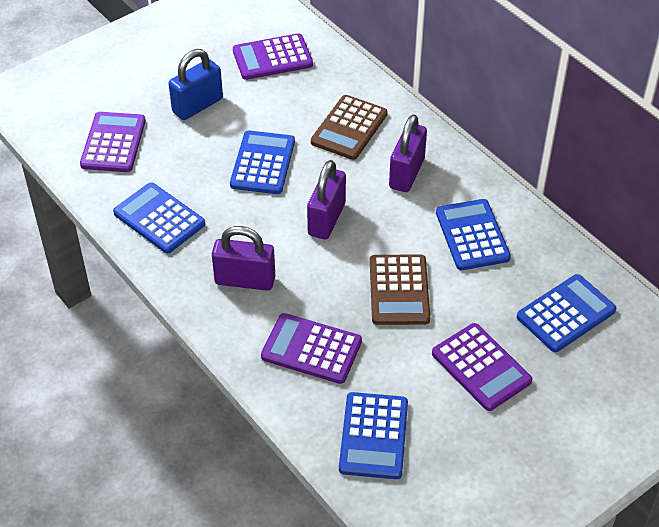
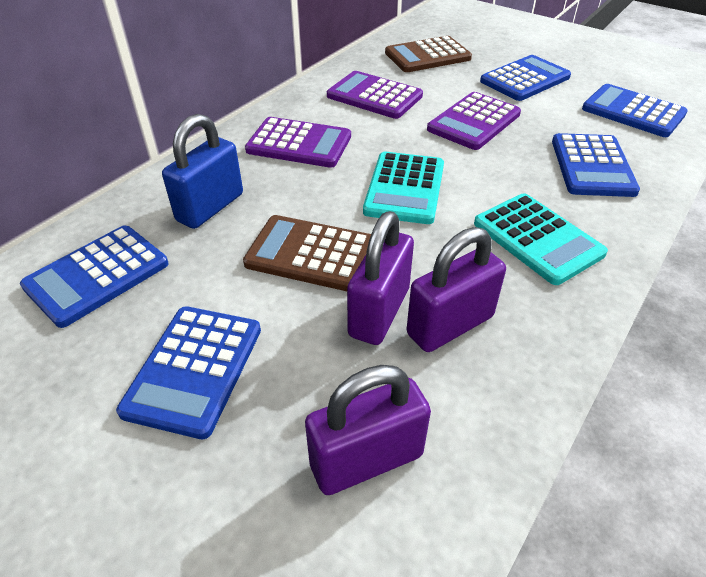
purple calculator: 4 -> 3
turquoise calculator: 0 -> 2

